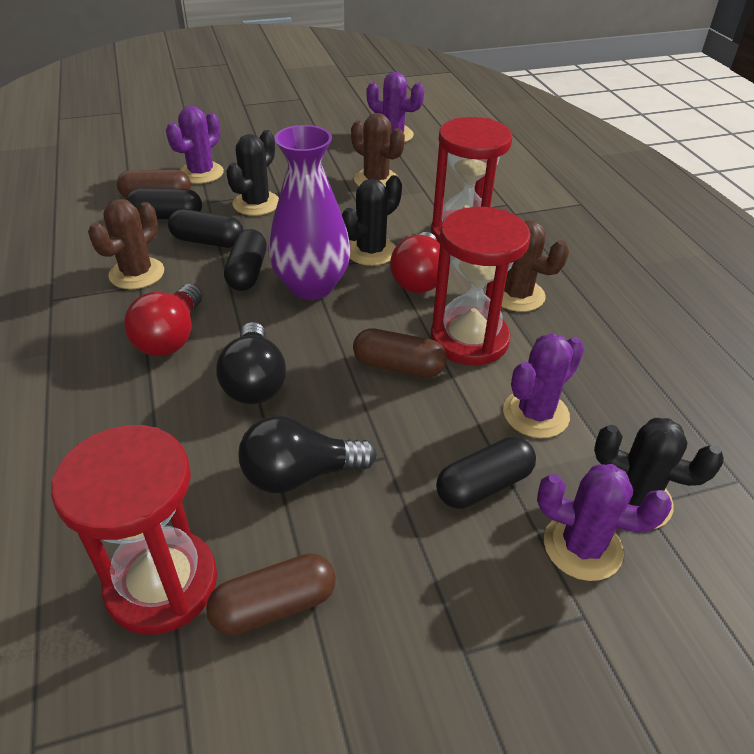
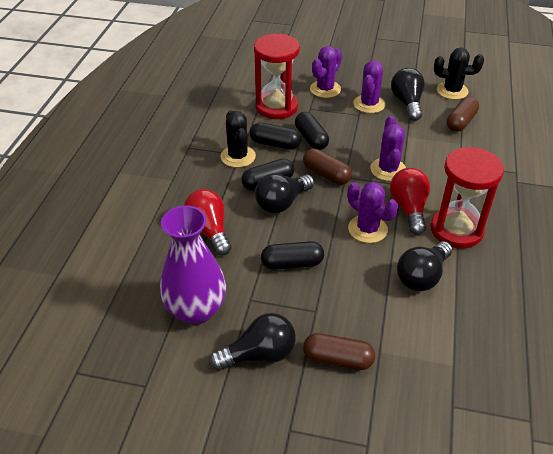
black cactus: 3 -> 2
black light bulb: 2 -> 4
brown cactus: 3 -> 0
red hourglass: 3 -> 2

